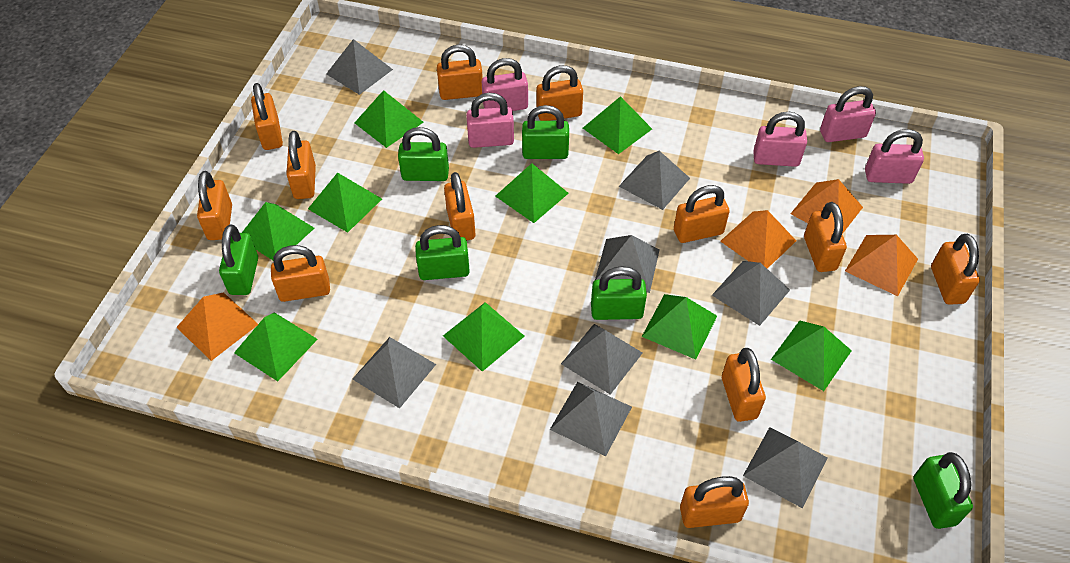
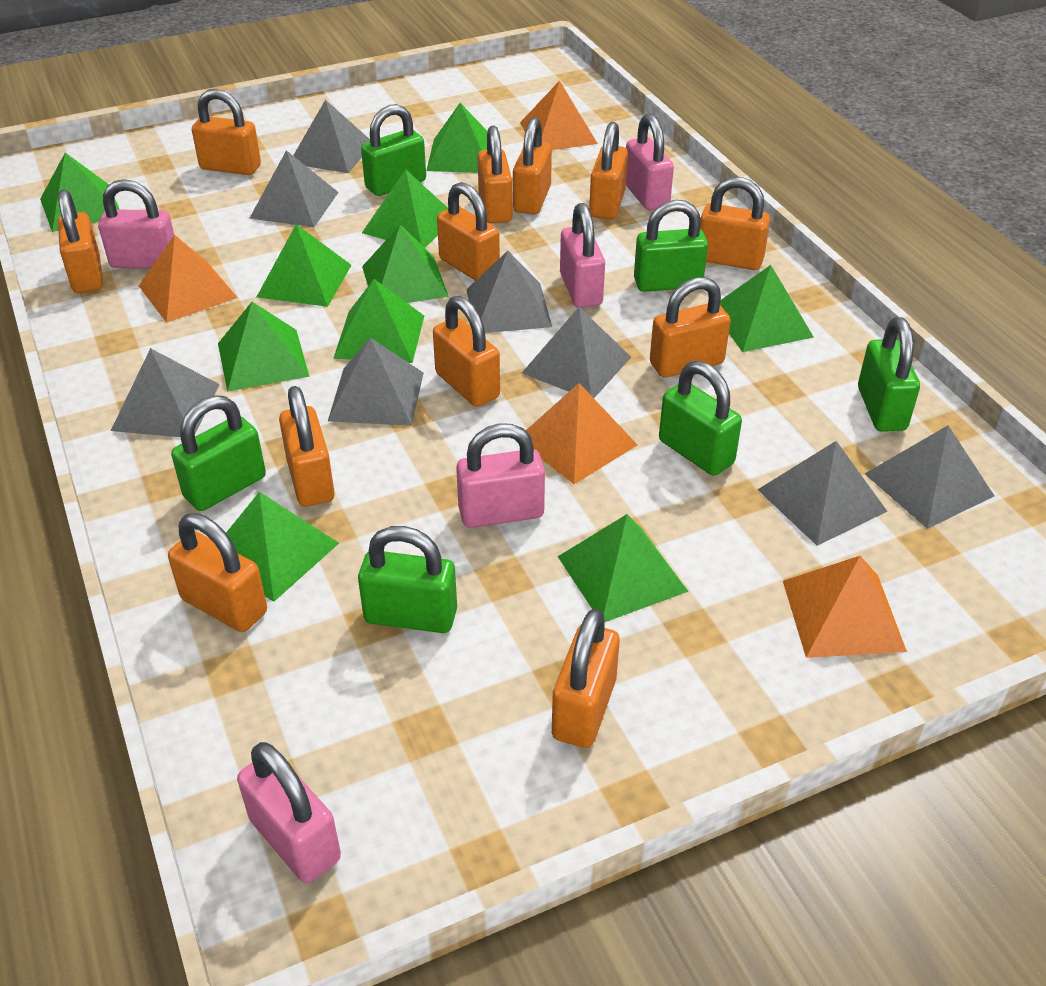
green pyramid: 9 -> 10

